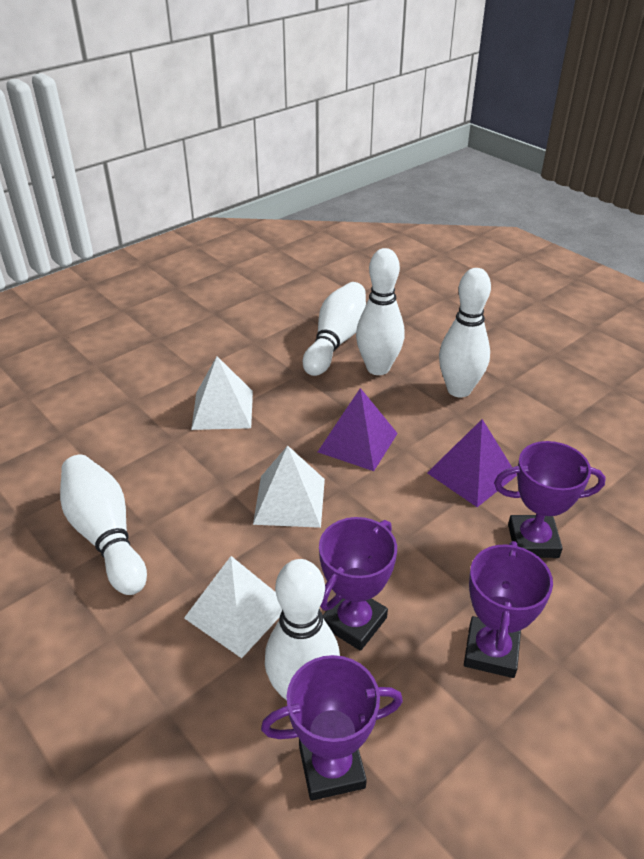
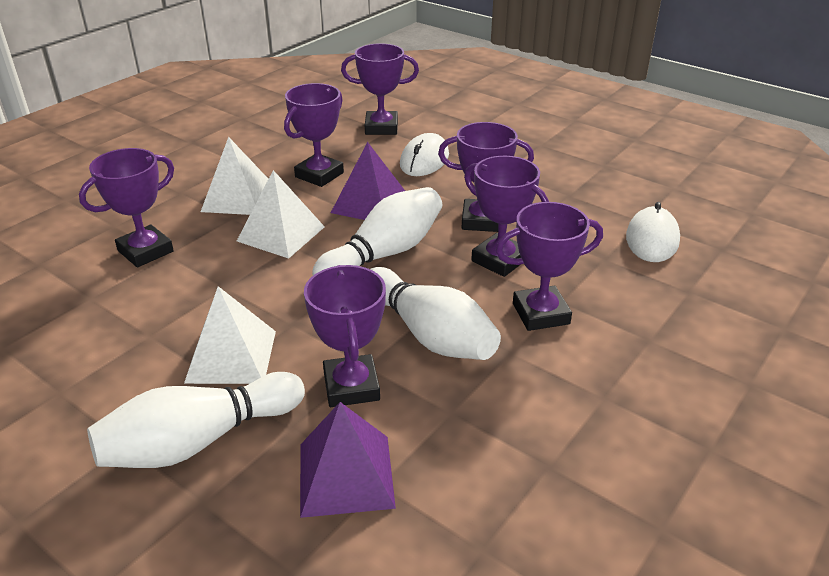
purple trophy: 4 -> 7
white bowling pin: 5 -> 3
white mouse: 0 -> 2

